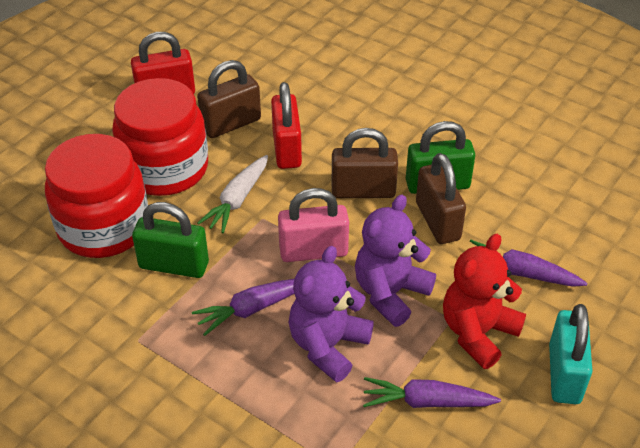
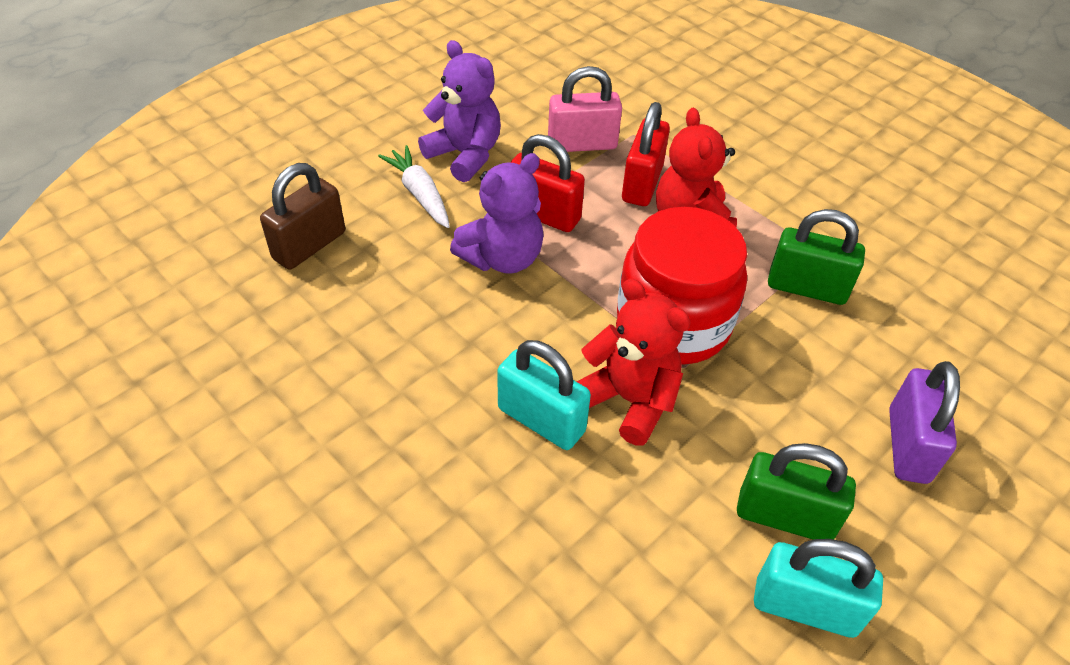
brown padlock: 3 -> 1
purple carrot: 3 -> 0
purple padlock: 0 -> 1
red jar: 2 -> 1
red teddy bear: 1 -> 2
turquoise padlock: 1 -> 2

